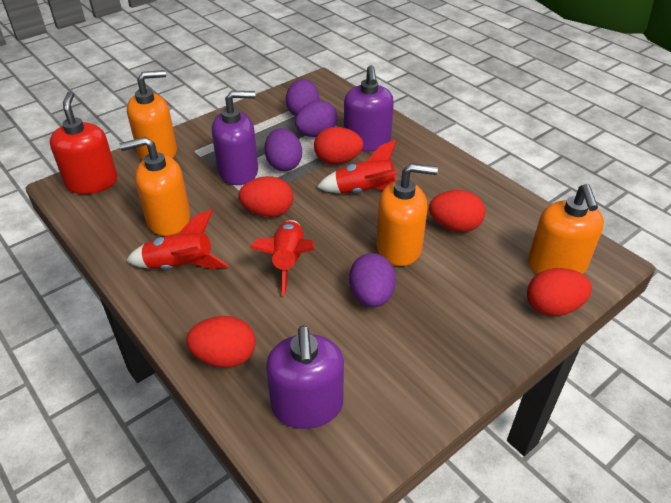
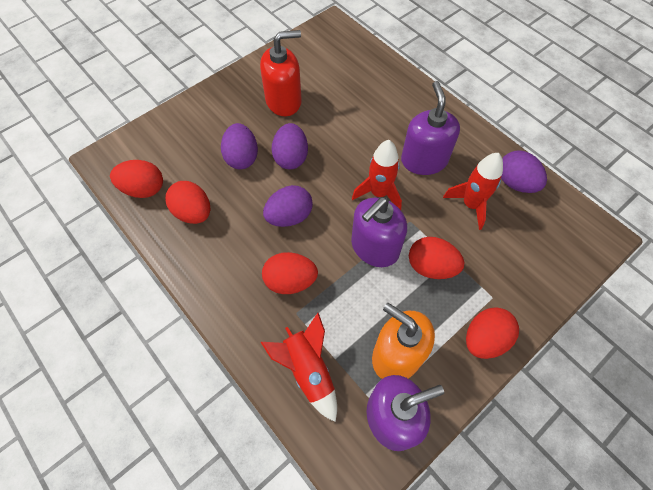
orange soap dispenser: 4 -> 1

